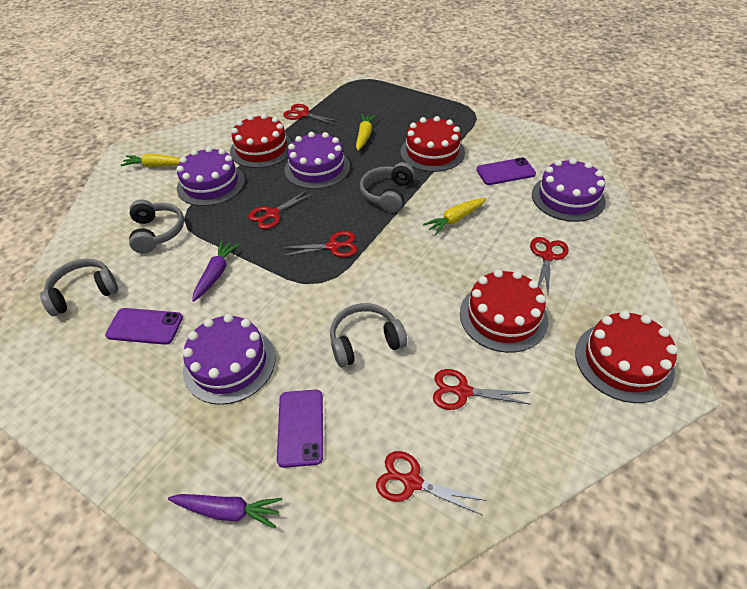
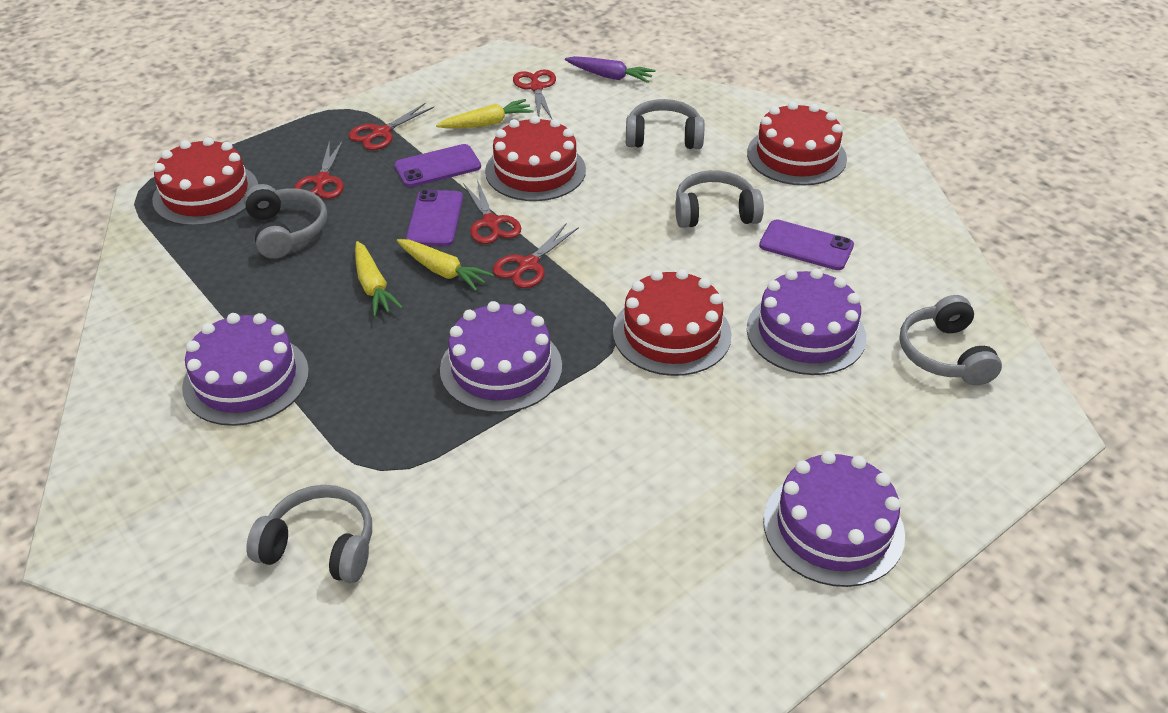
grey headphones: 4 -> 5
purple carrot: 2 -> 1
red scissors: 6 -> 5

